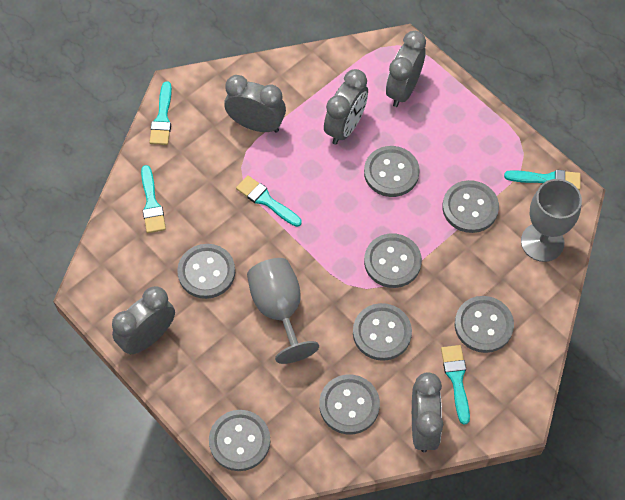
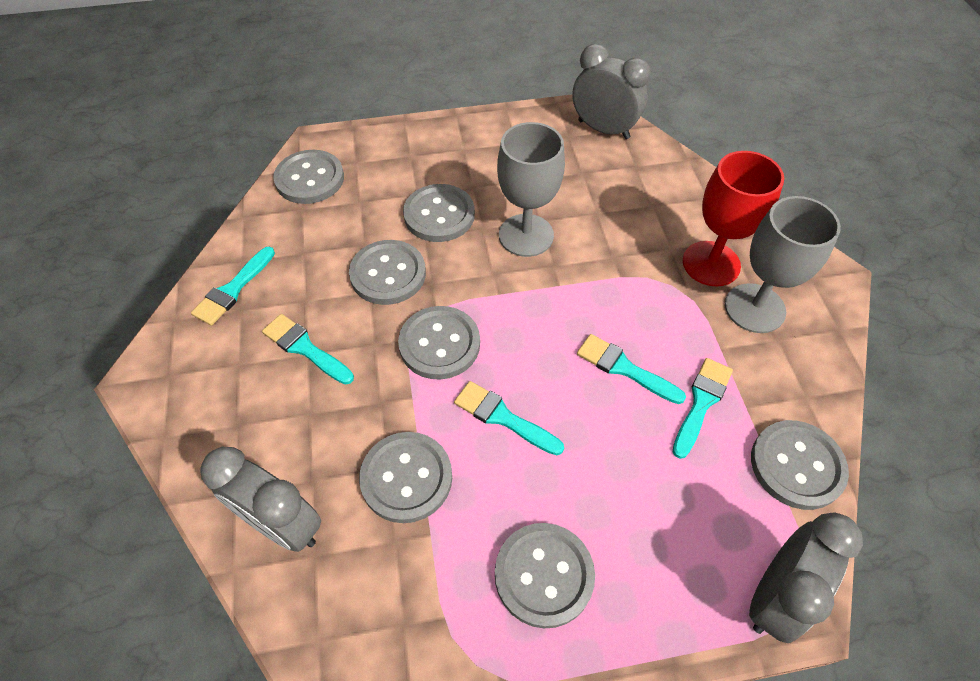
grey button: 8 -> 7
grey clock: 5 -> 3
red goblet: 0 -> 1

